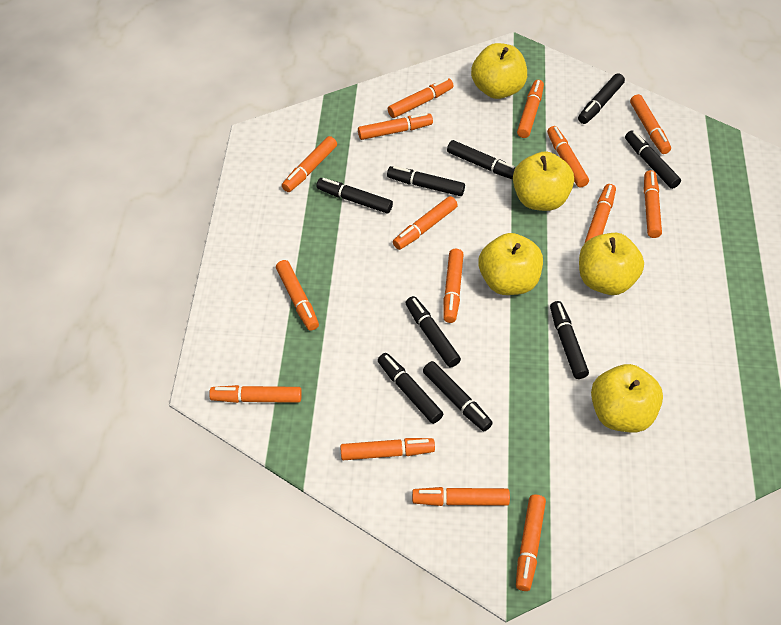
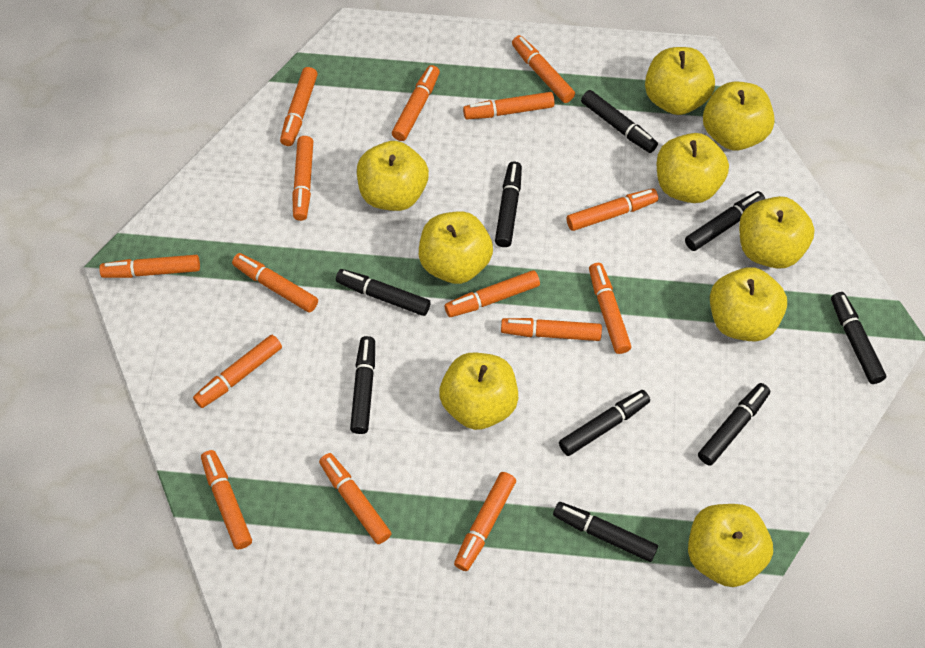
yellow apple: 5 -> 9

